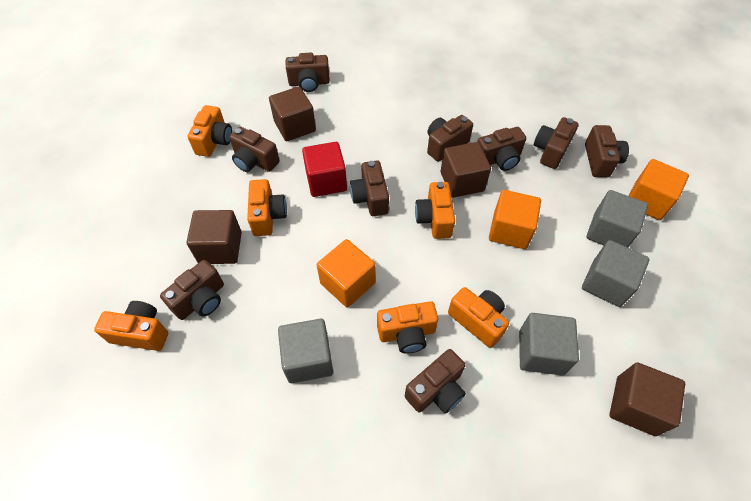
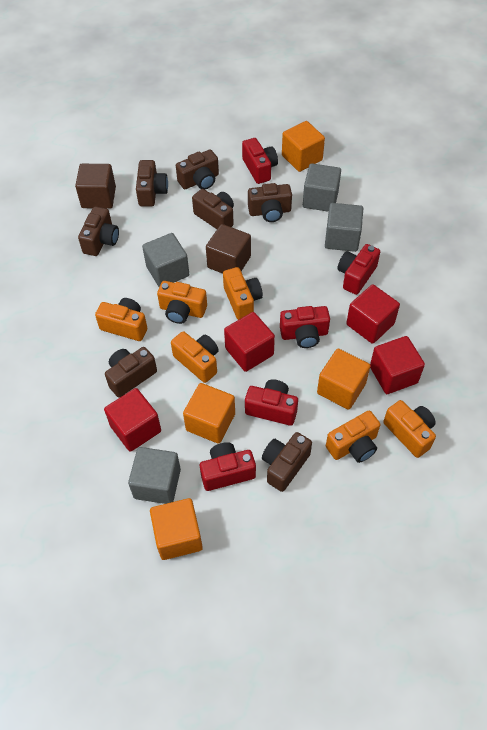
brown camera: 9 -> 7
brown cube: 4 -> 2
orange cube: 3 -> 4
red camera: 0 -> 5
red cube: 1 -> 4

